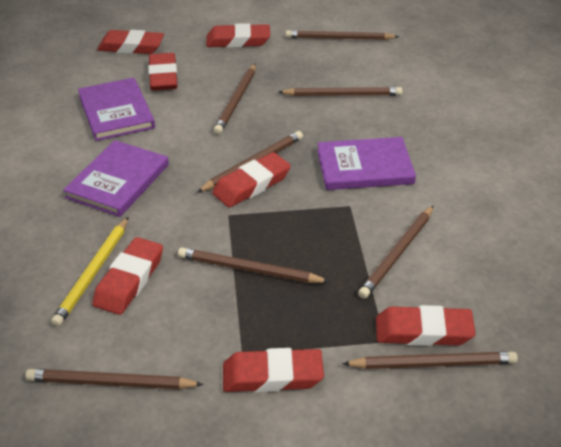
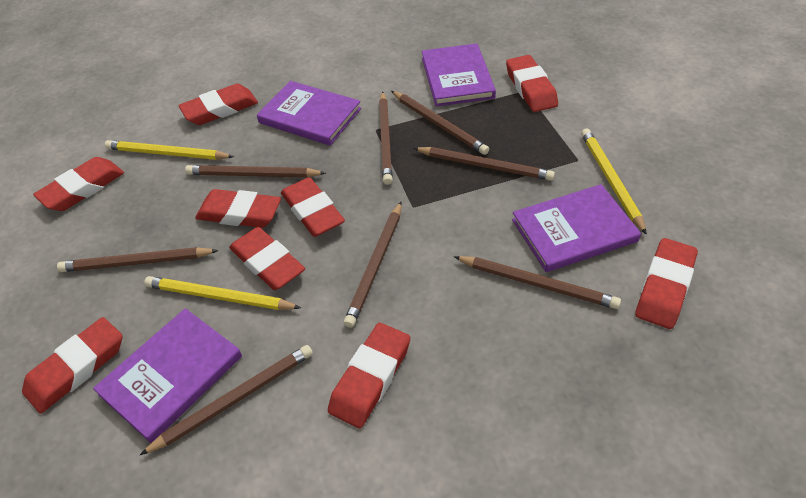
purple book: 3 -> 4
red eraser: 7 -> 9
yellow pencil: 1 -> 3

